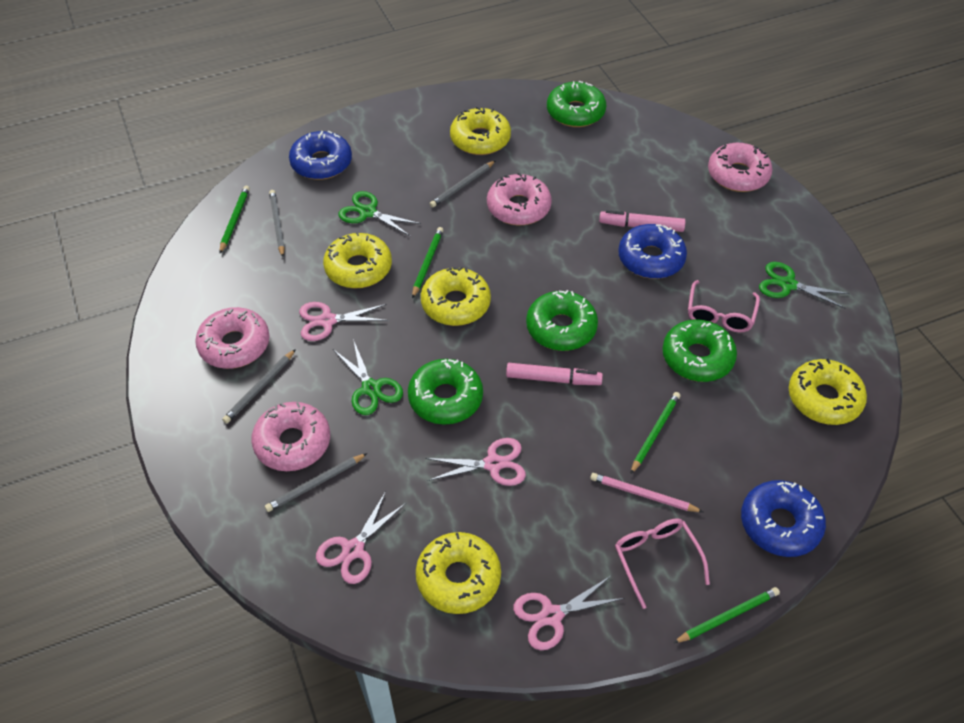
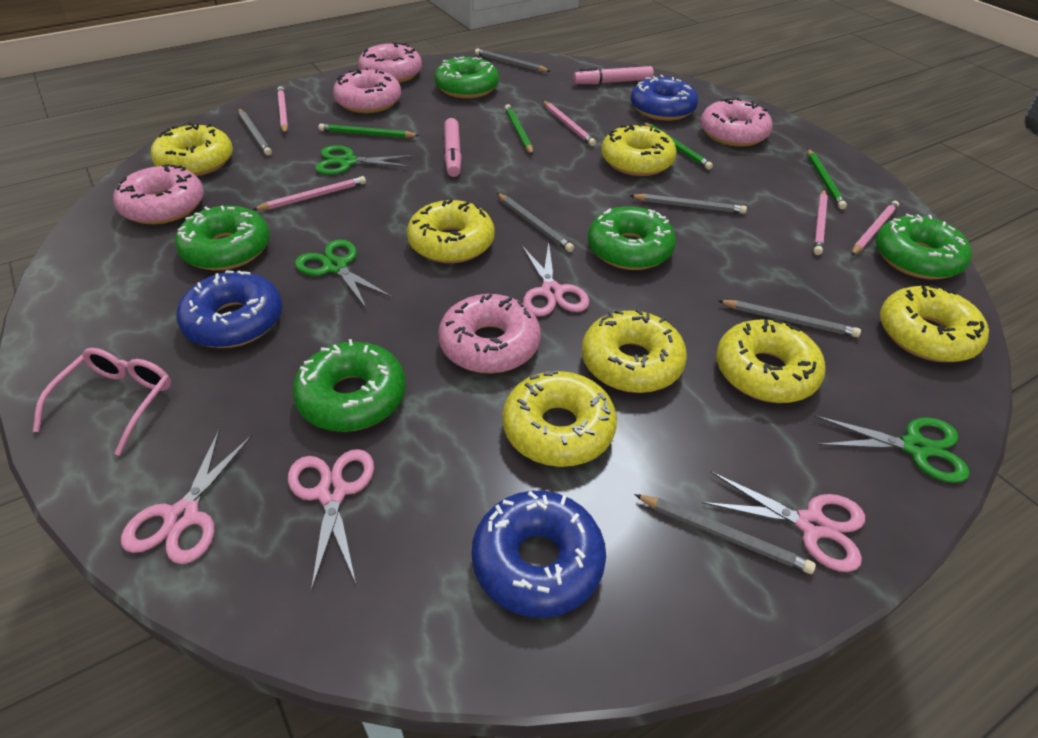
green donut: 4 -> 5
grey pencil: 4 -> 6
pink donut: 4 -> 5
pink glasses: 2 -> 1
pink pencil: 1 -> 5
yellow donut: 5 -> 7

